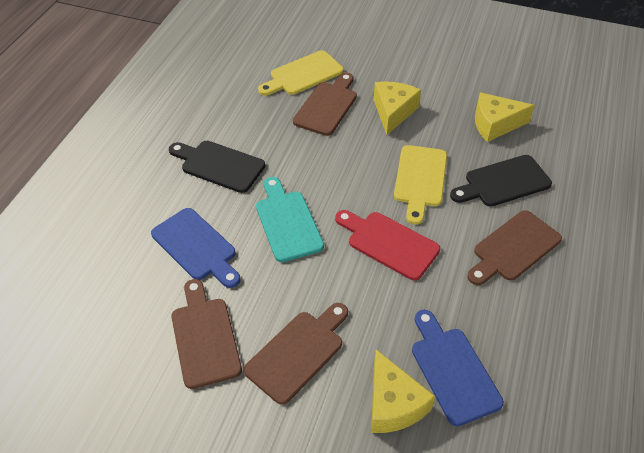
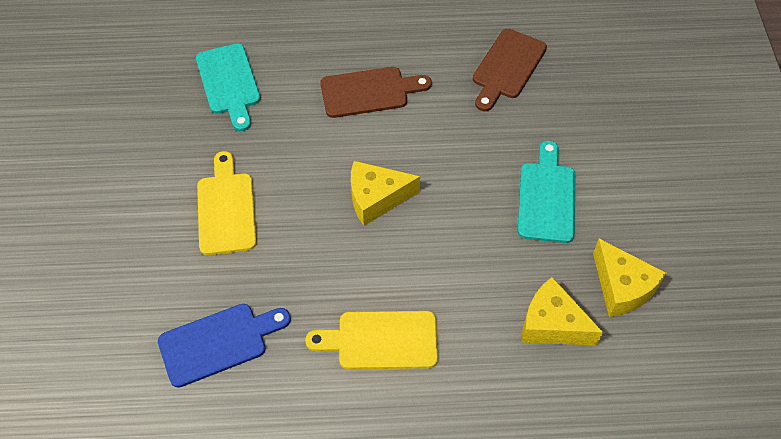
black cutting board: 2 -> 0
blue cutting board: 2 -> 1
brown cutting board: 4 -> 2
red cutting board: 1 -> 0
turquoise cutting board: 1 -> 2

